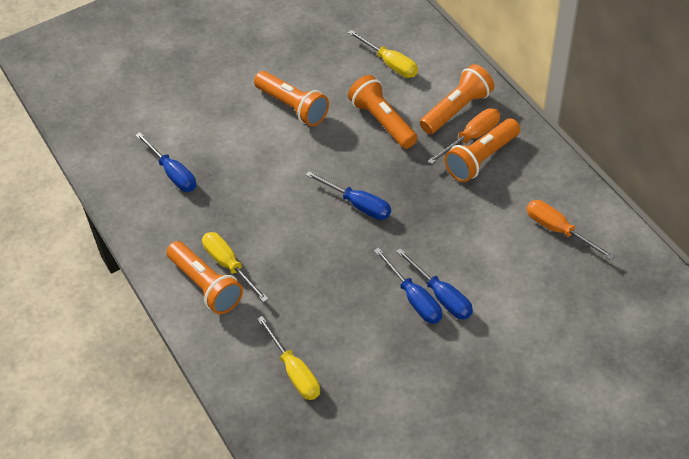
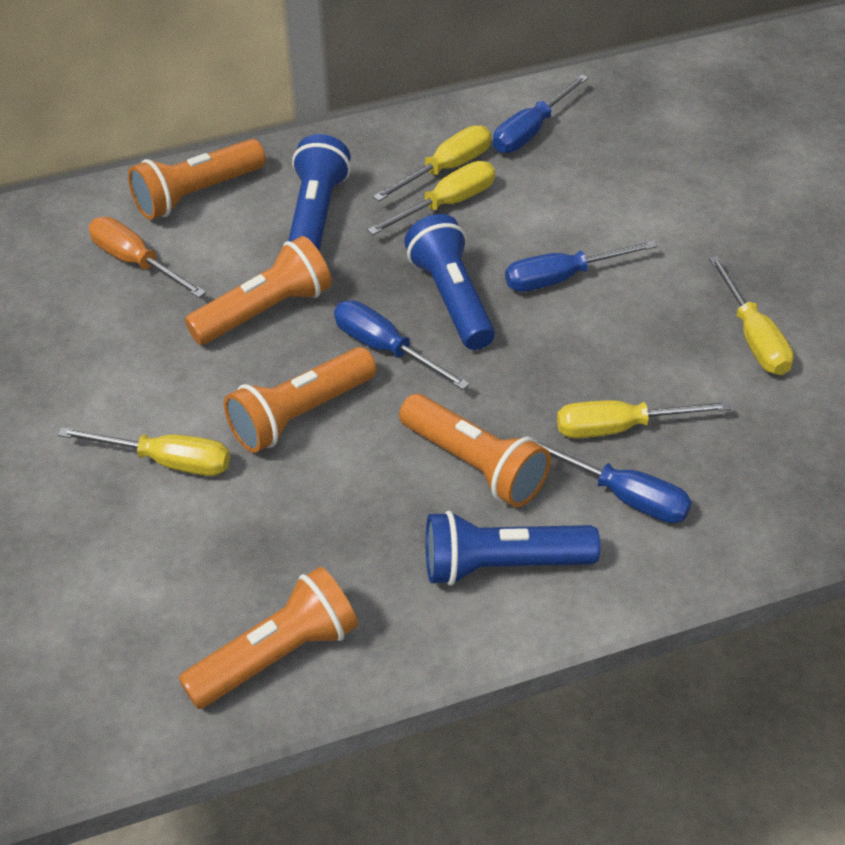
blue flashlight: 0 -> 3
orange screwdriver: 2 -> 1
yellow screwdriver: 3 -> 5

